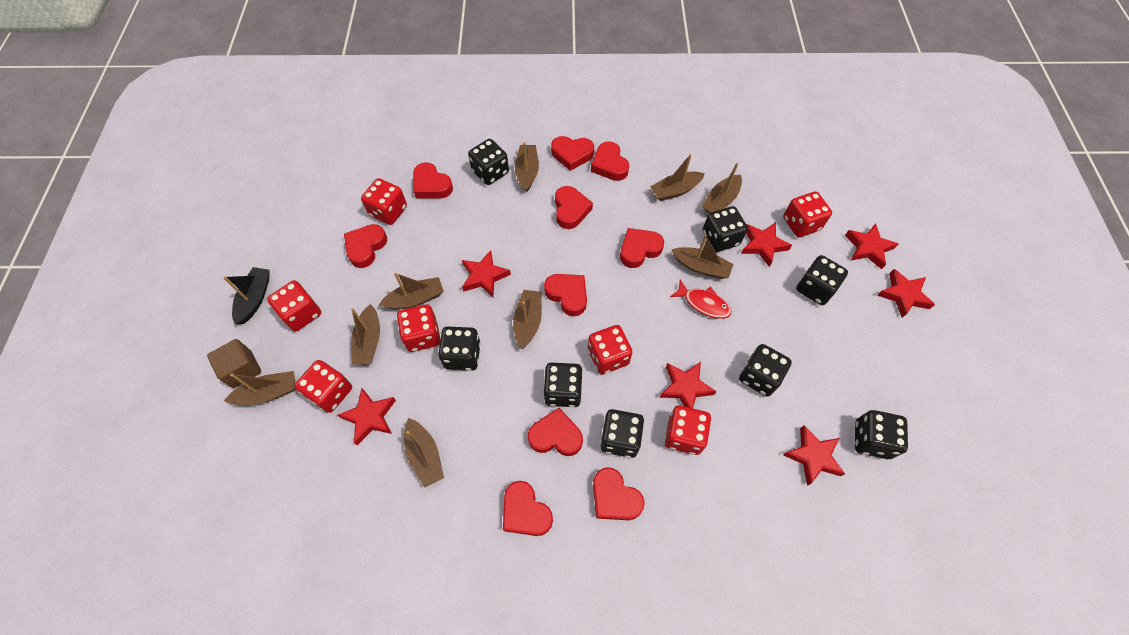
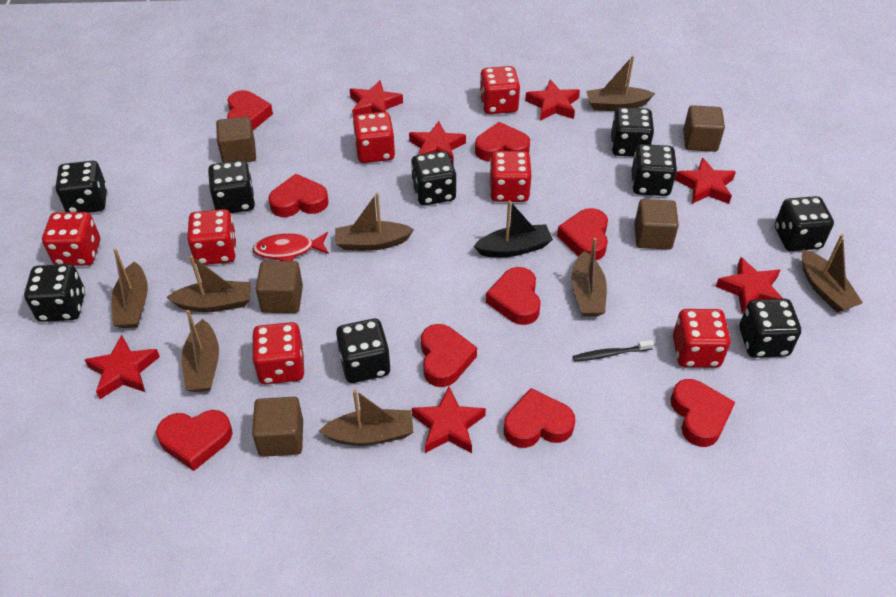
black dice: 8 -> 9
black toothbrush: 0 -> 1
brown boat: 9 -> 8
brown cube: 1 -> 5
red heart: 10 -> 9

